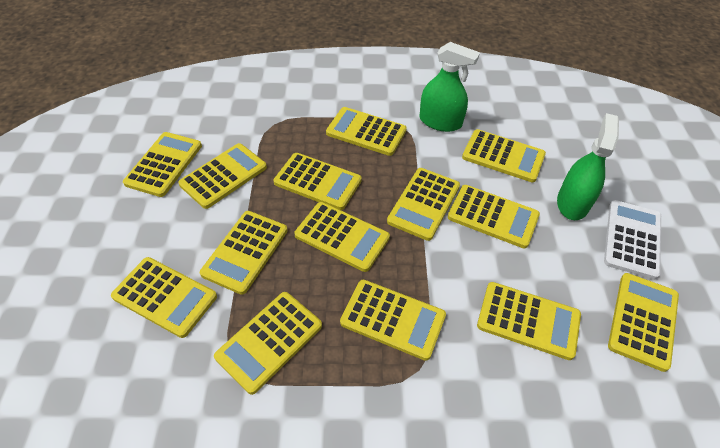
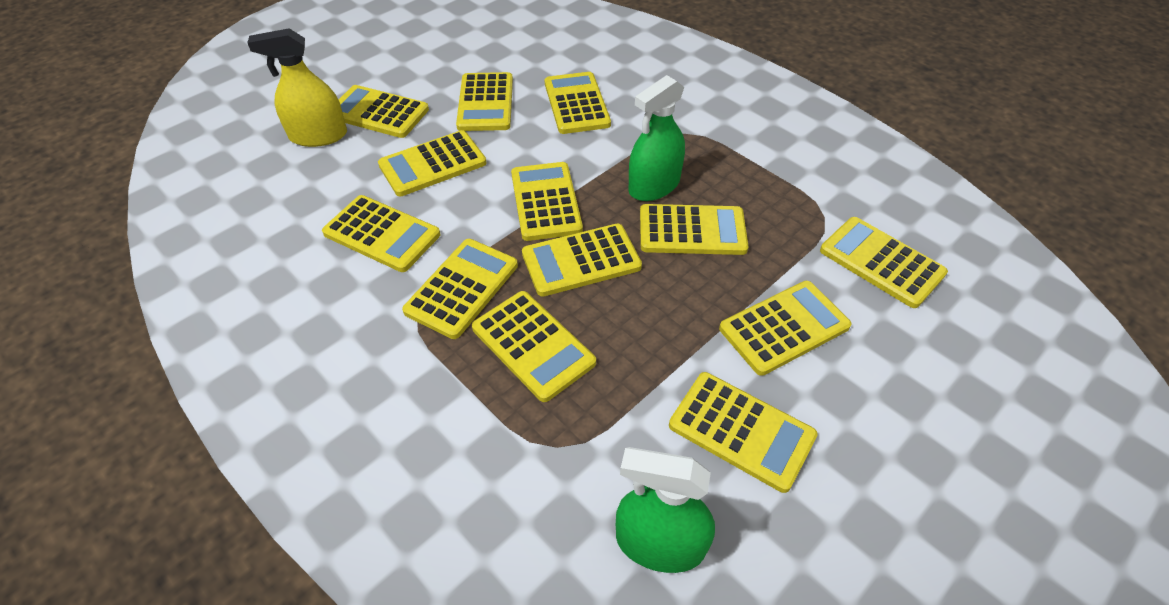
white calculator: 1 -> 0
yellow calculator: 14 -> 13
yellow spray bottle: 0 -> 1

